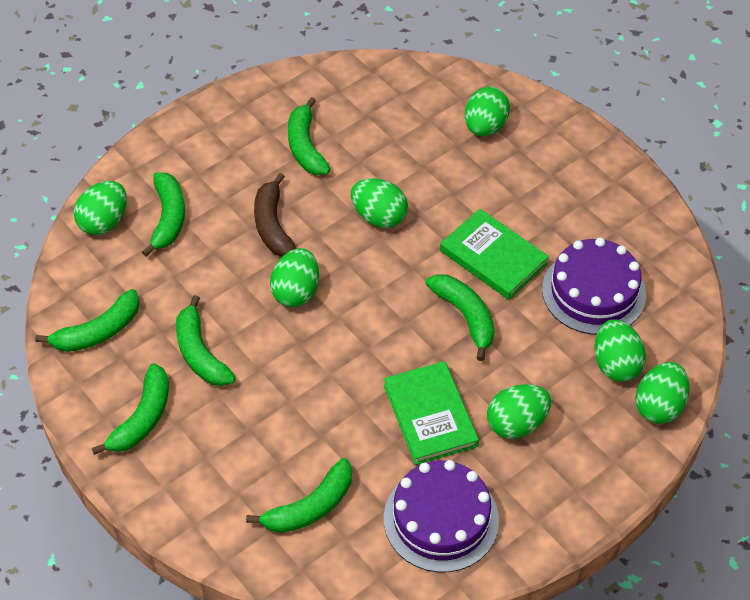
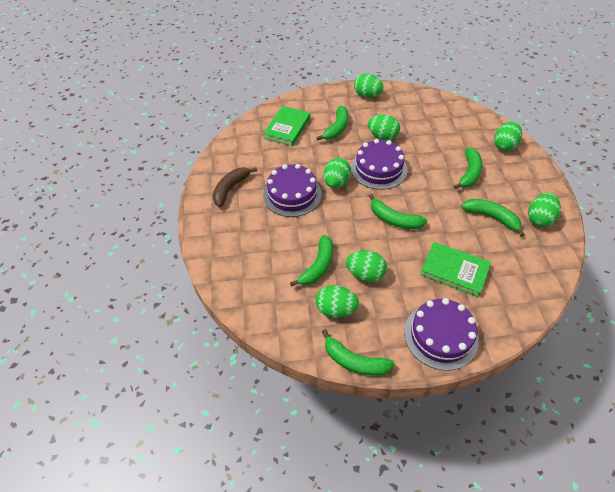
green banana: 7 -> 6
purple cake: 2 -> 3

